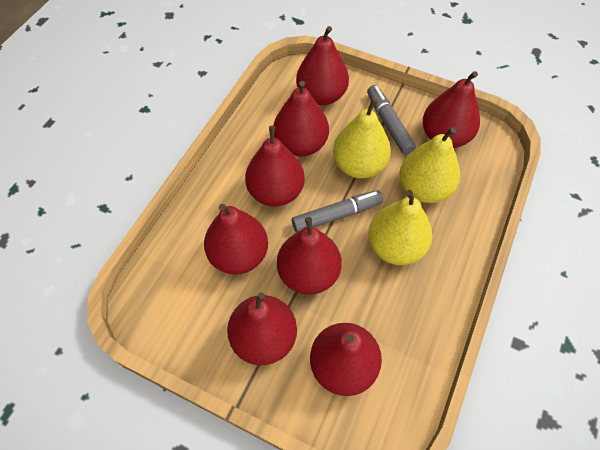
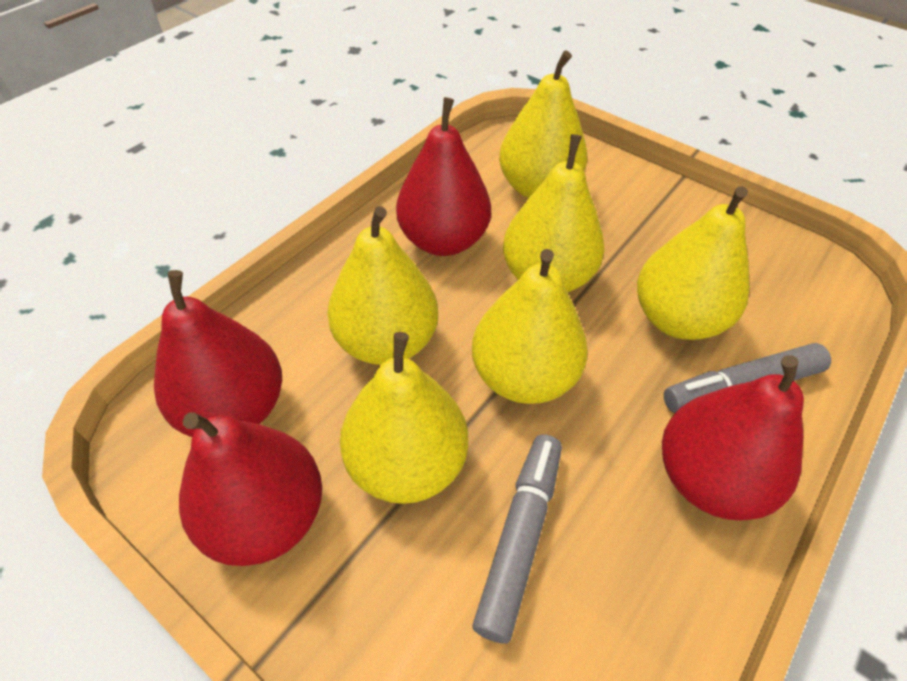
red pear: 8 -> 4
yellow pear: 3 -> 6

